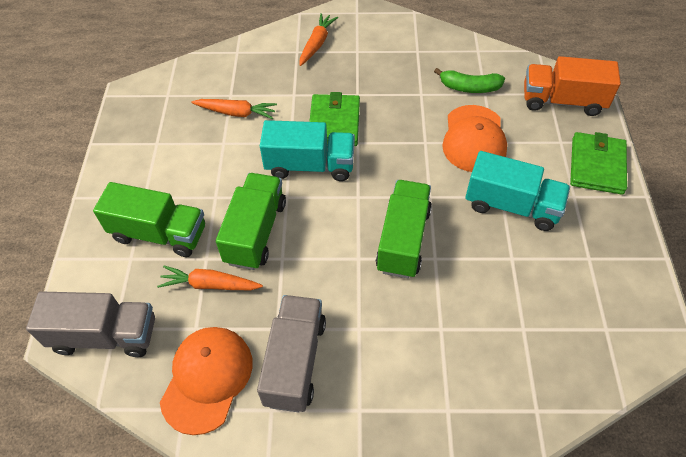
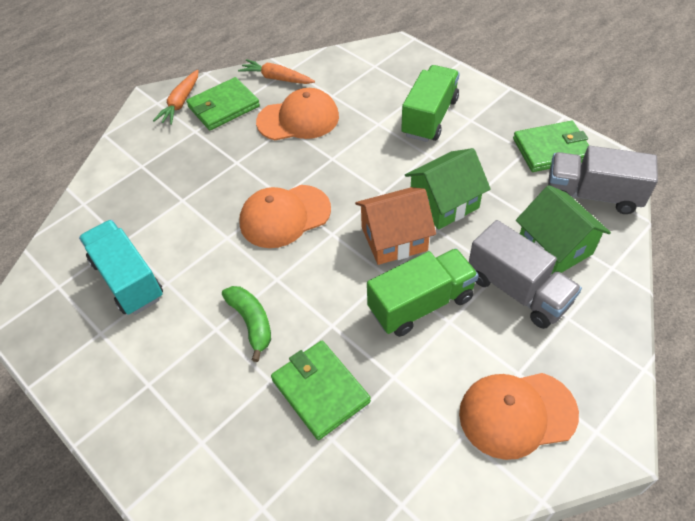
green house: 0 -> 2
green truck: 3 -> 2
green wallet: 2 -> 3
orange cap: 2 -> 3
orange carrot: 3 -> 2
orange house: 0 -> 1
orange truck: 1 -> 0
turquoise truck: 2 -> 1

